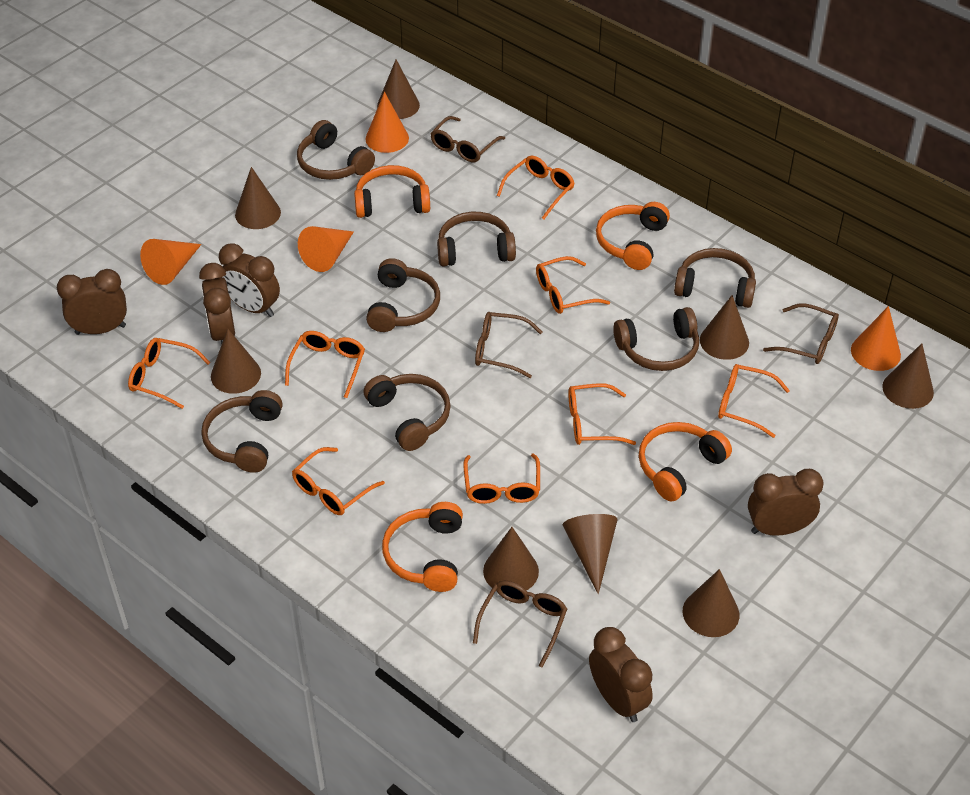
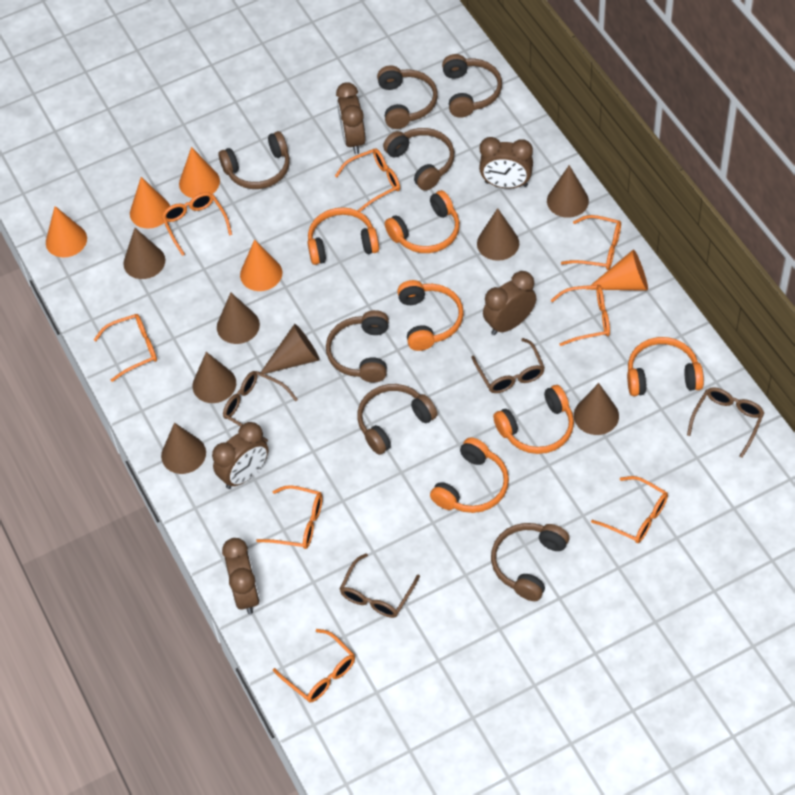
orange cone: 4 -> 5
orange headphones: 4 -> 6

